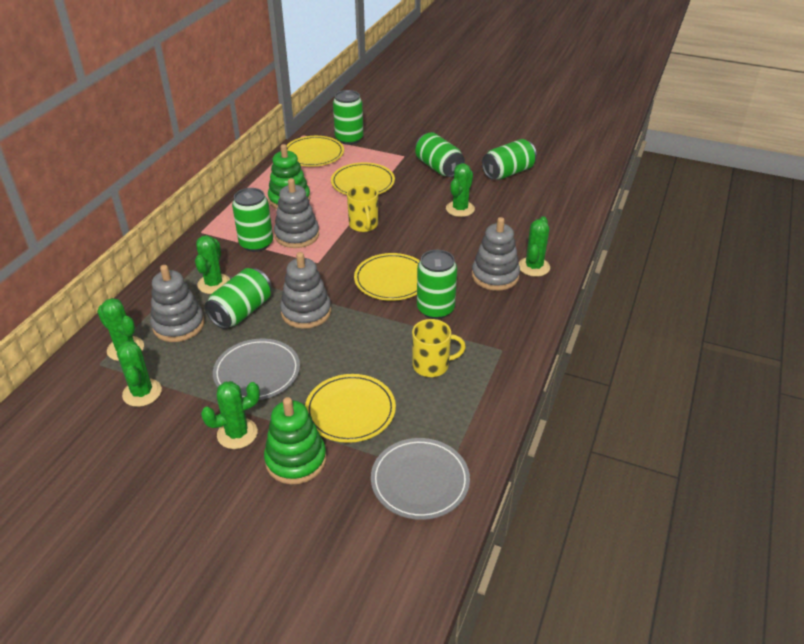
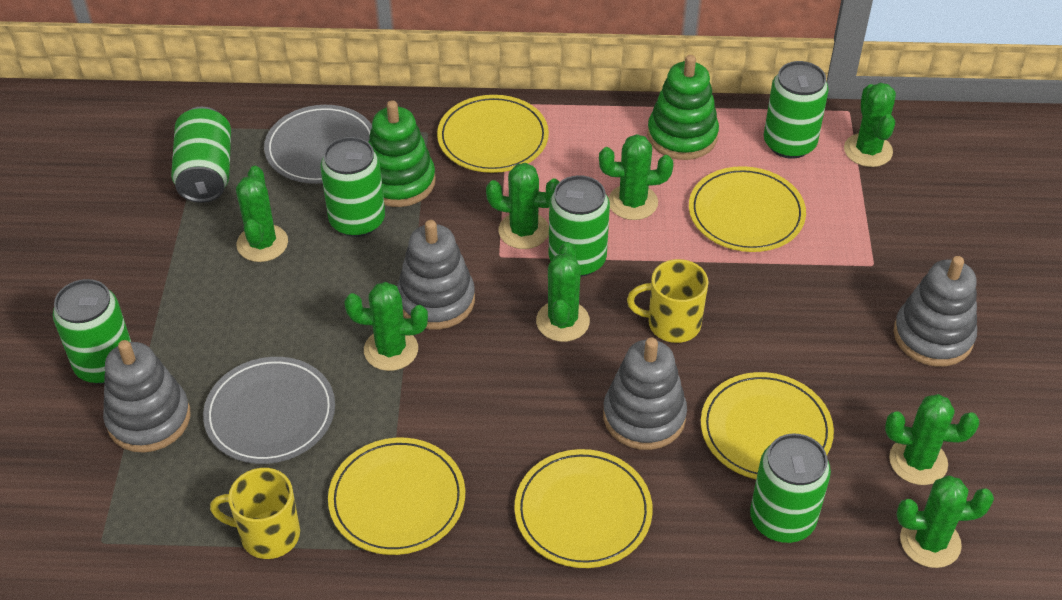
green cactus: 6 -> 8
yellow plate: 4 -> 5

